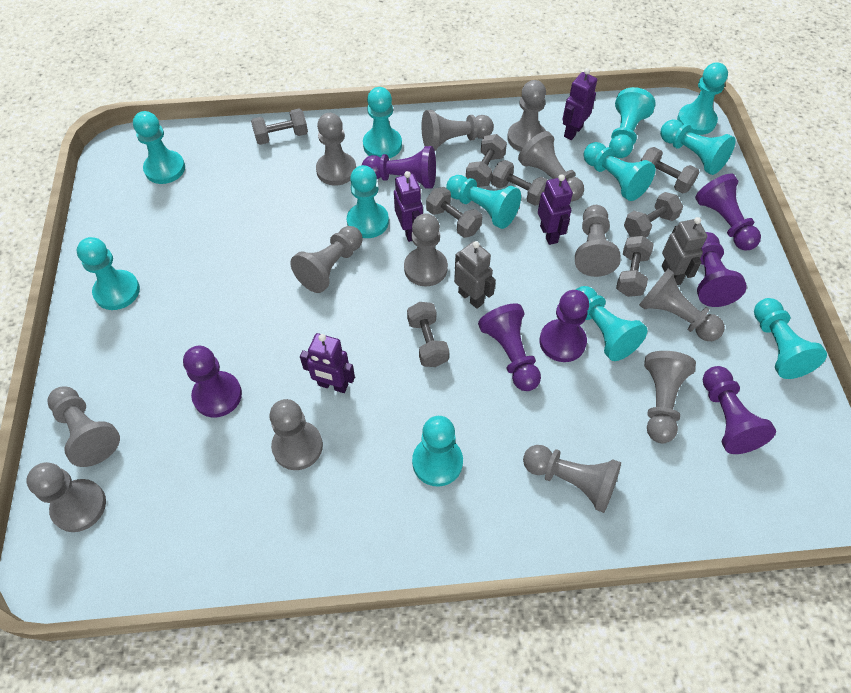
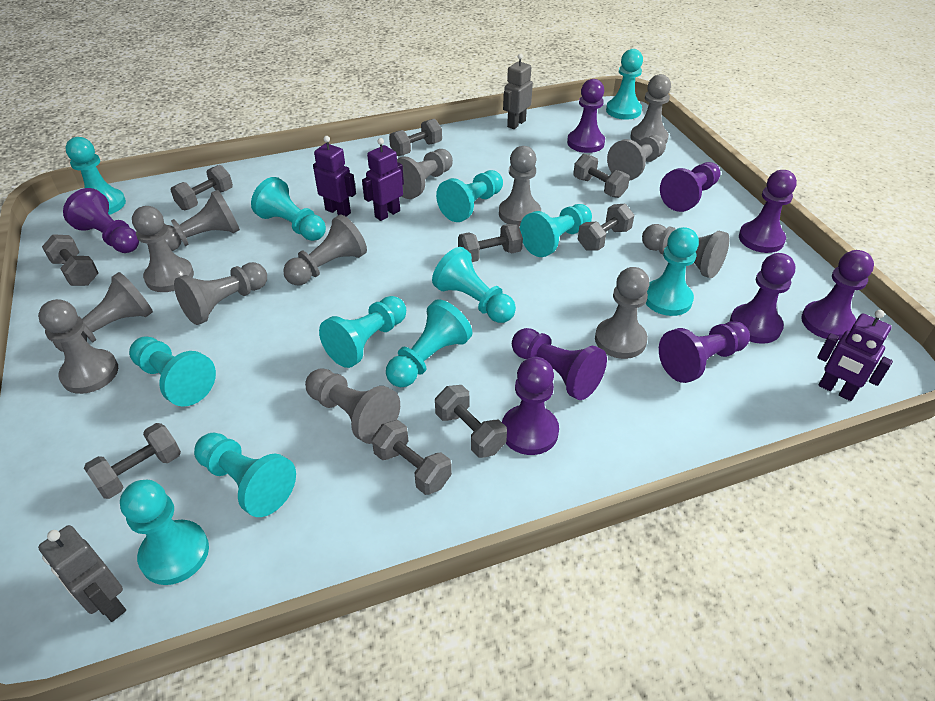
grey dumbbell: 8 -> 9
purple pawn: 7 -> 9
purple robot: 4 -> 3

